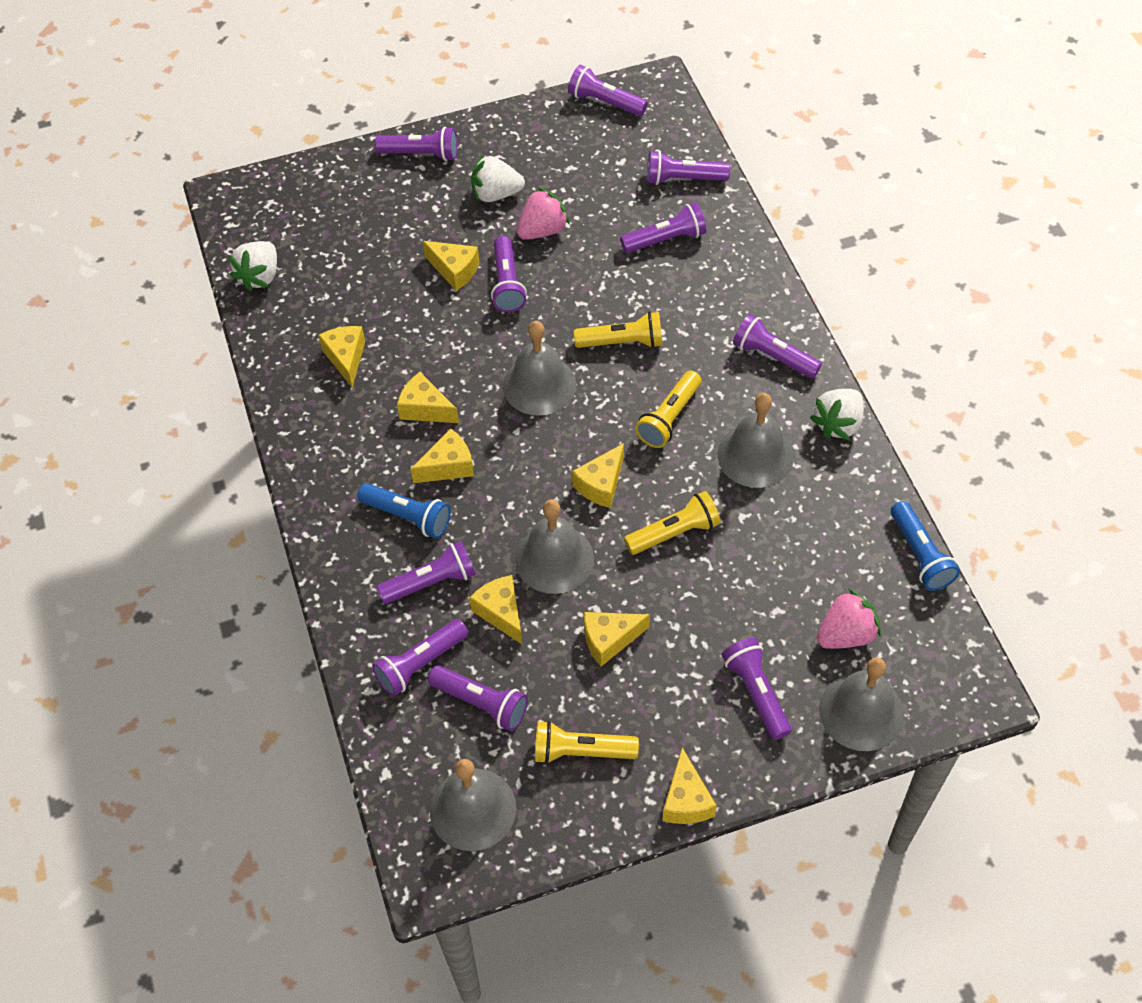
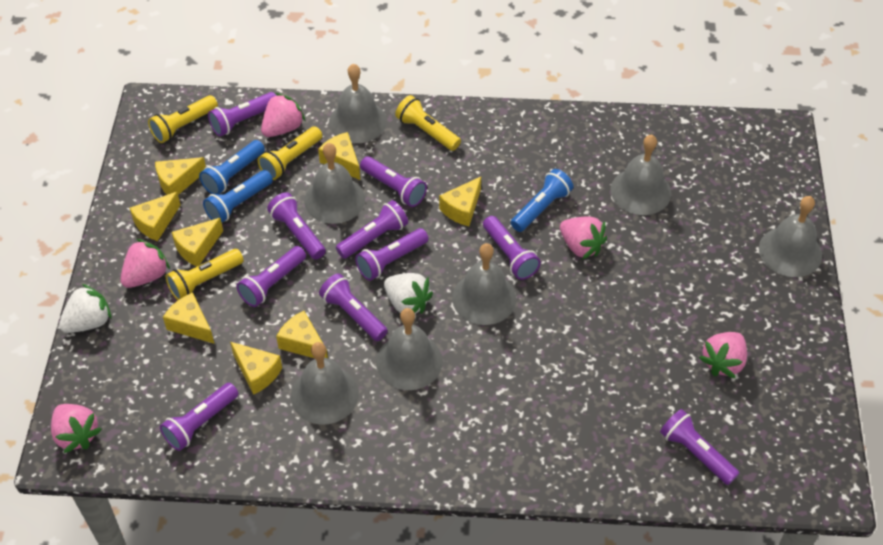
blue flashlight: 2 -> 3
grey bell: 5 -> 7
pink strawberry: 2 -> 5
white strawberry: 3 -> 2

